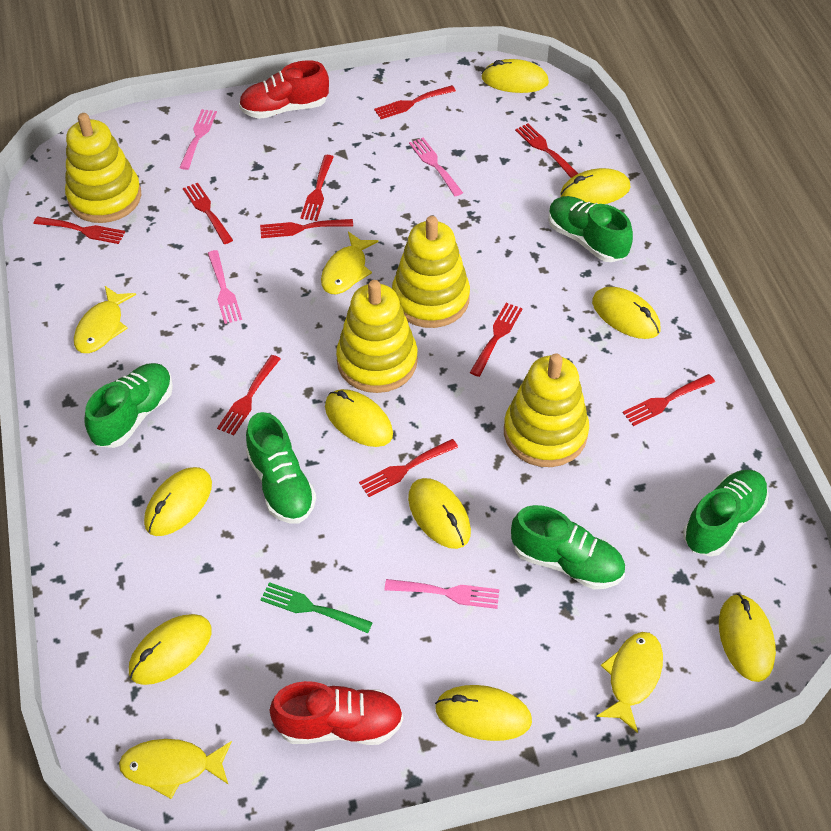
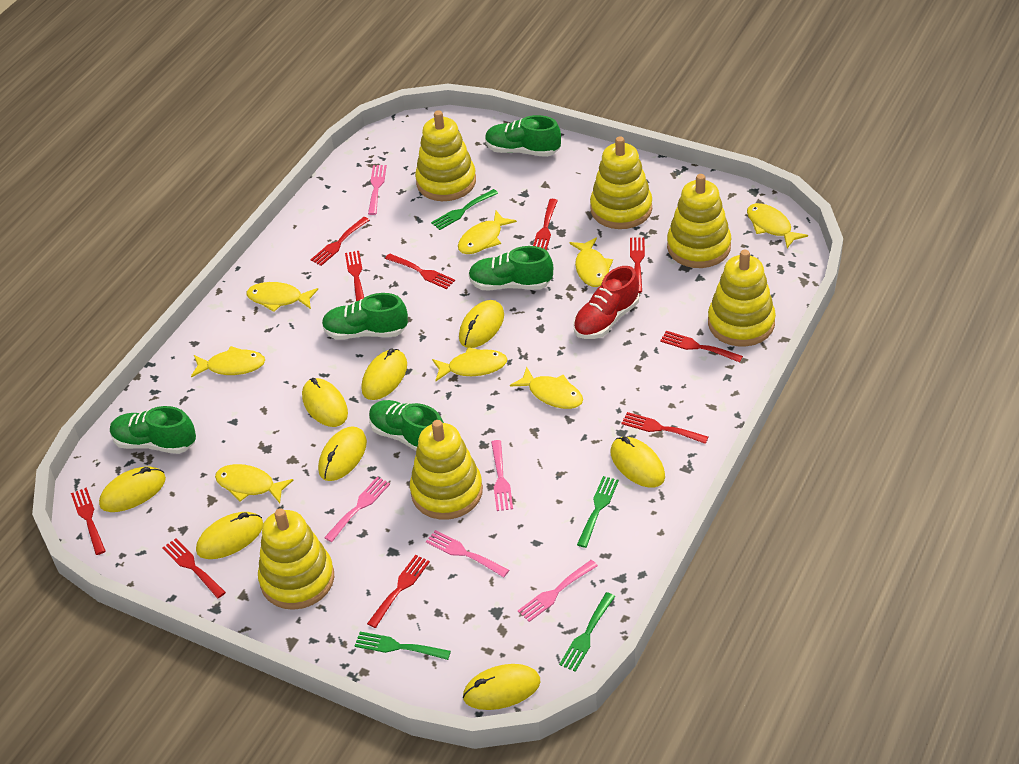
green fork: 1 -> 4
pink fork: 4 -> 5
red shoe: 2 -> 1
yellow fish: 4 -> 8
yellow mouse: 9 -> 8
yellow stacking toy: 4 -> 6

